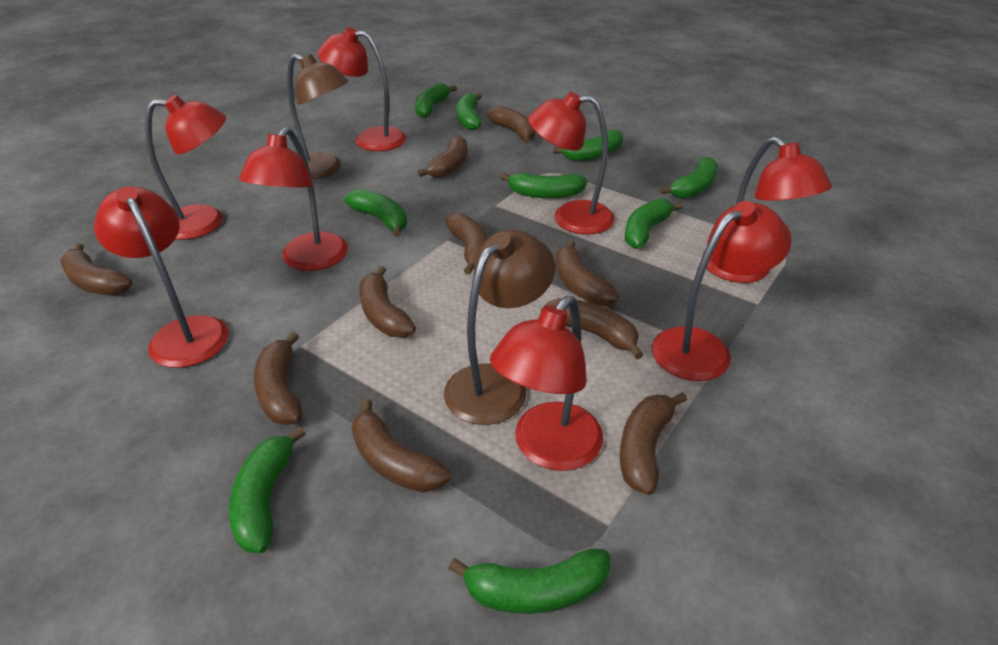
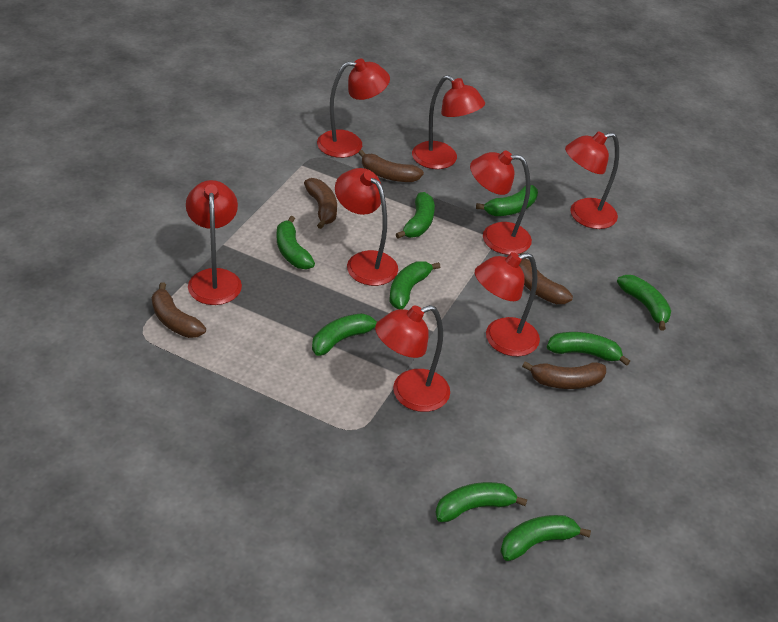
brown banana: 10 -> 5
brown lamp: 2 -> 0

